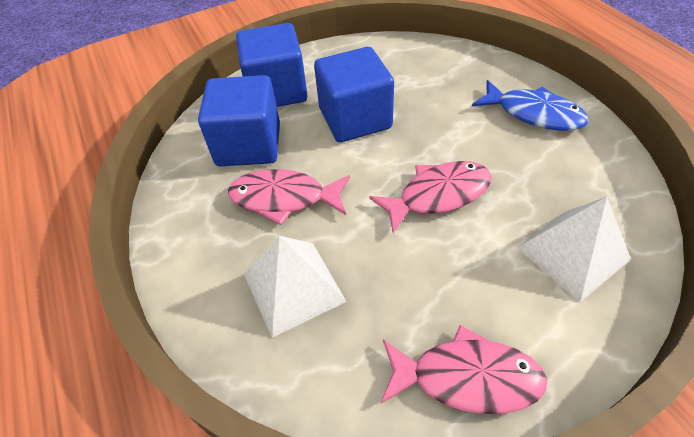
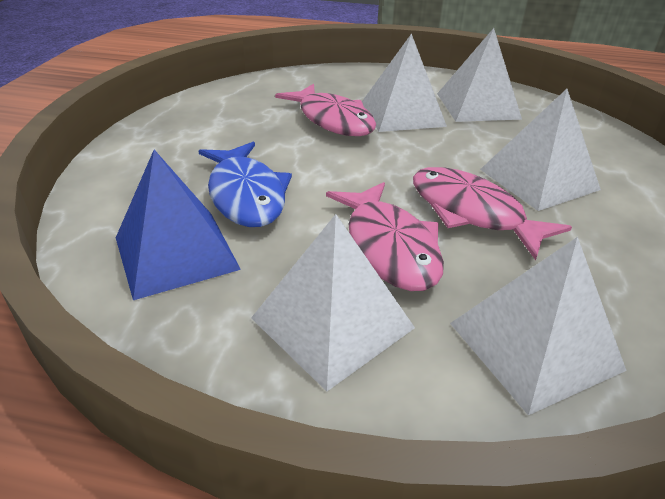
blue cube: 3 -> 0
blue pyramid: 0 -> 1
white pyramid: 2 -> 5

